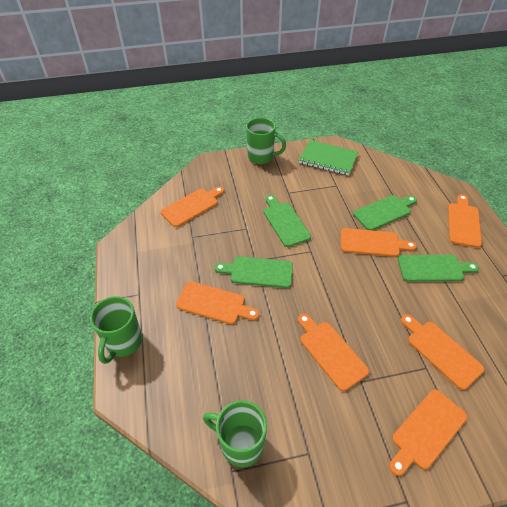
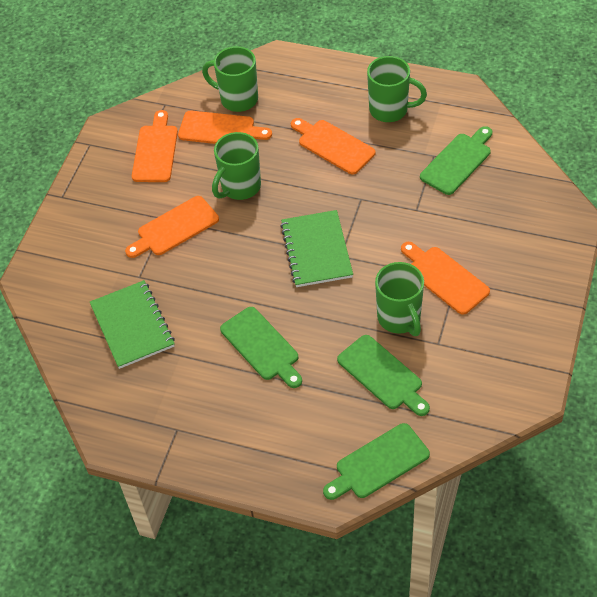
green mug: 3 -> 4
green notebook: 1 -> 2
orange cutting board: 7 -> 5

